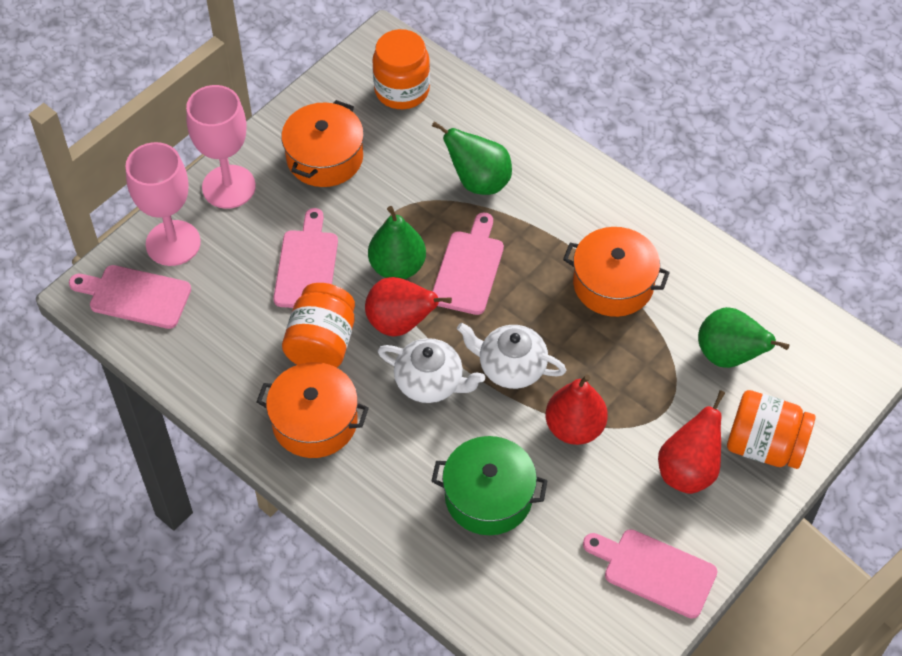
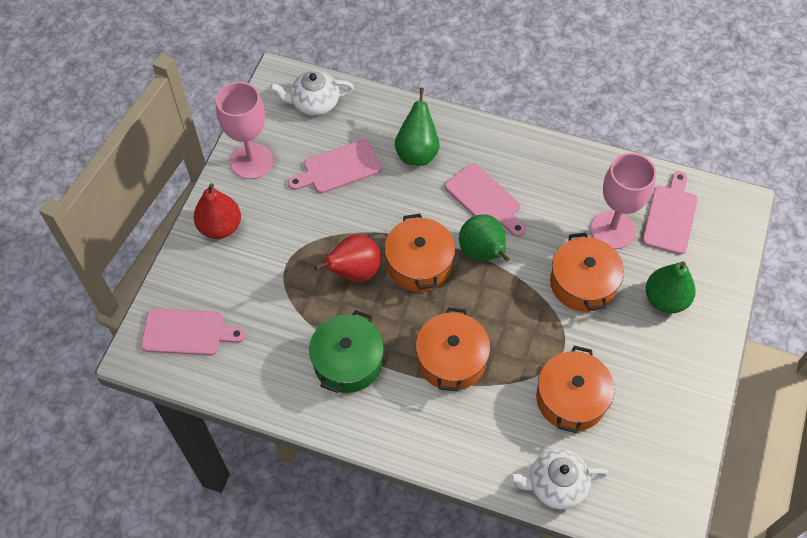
orange jar: 3 -> 0
orange pot: 3 -> 4
red pear: 3 -> 2

